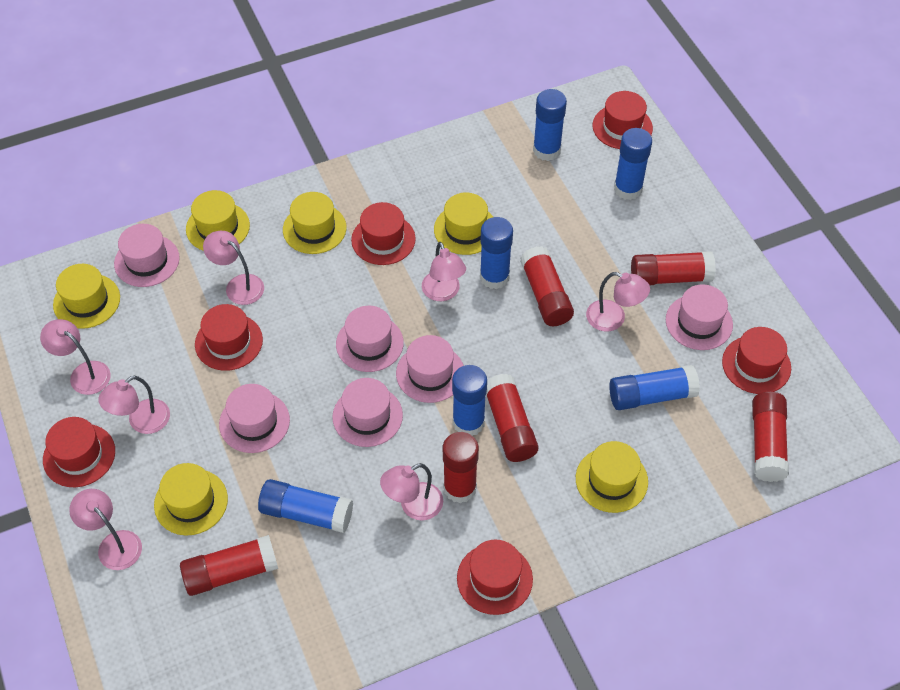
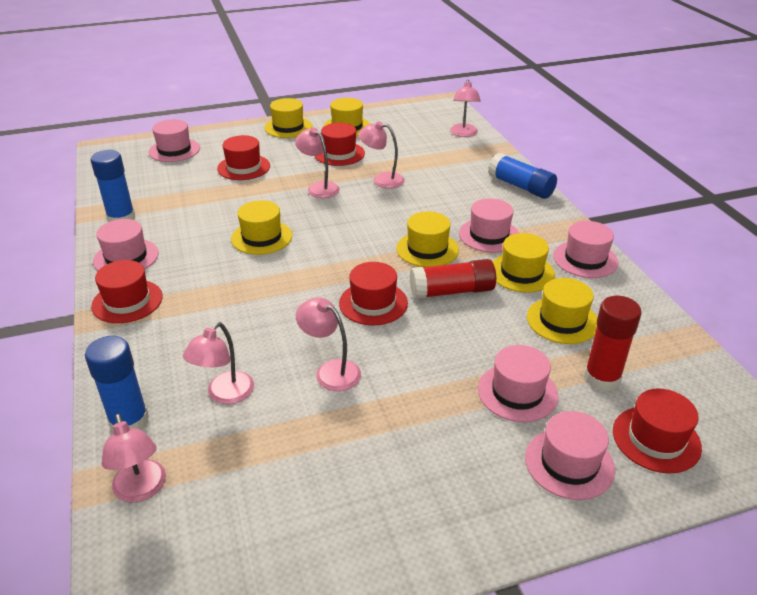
blue glue stick: 6 -> 3
pink lamp: 7 -> 6
red glue stick: 6 -> 2
red hat: 6 -> 5

